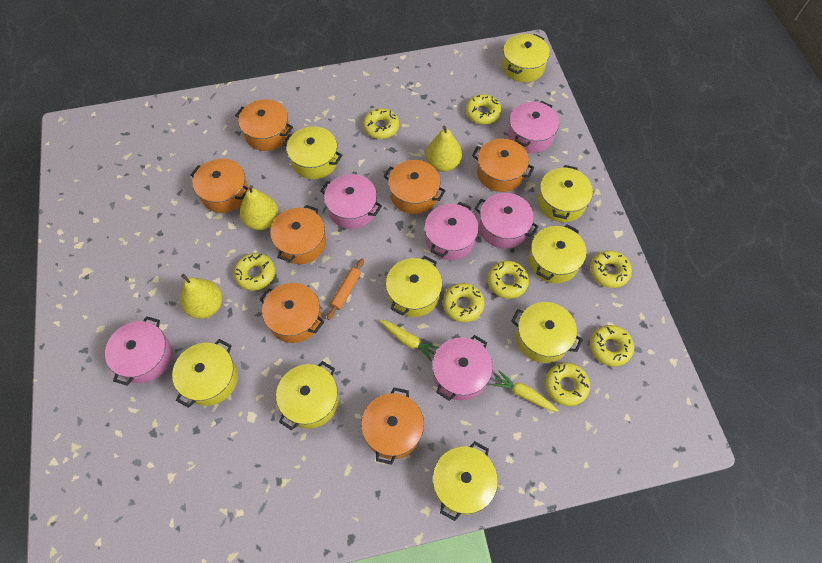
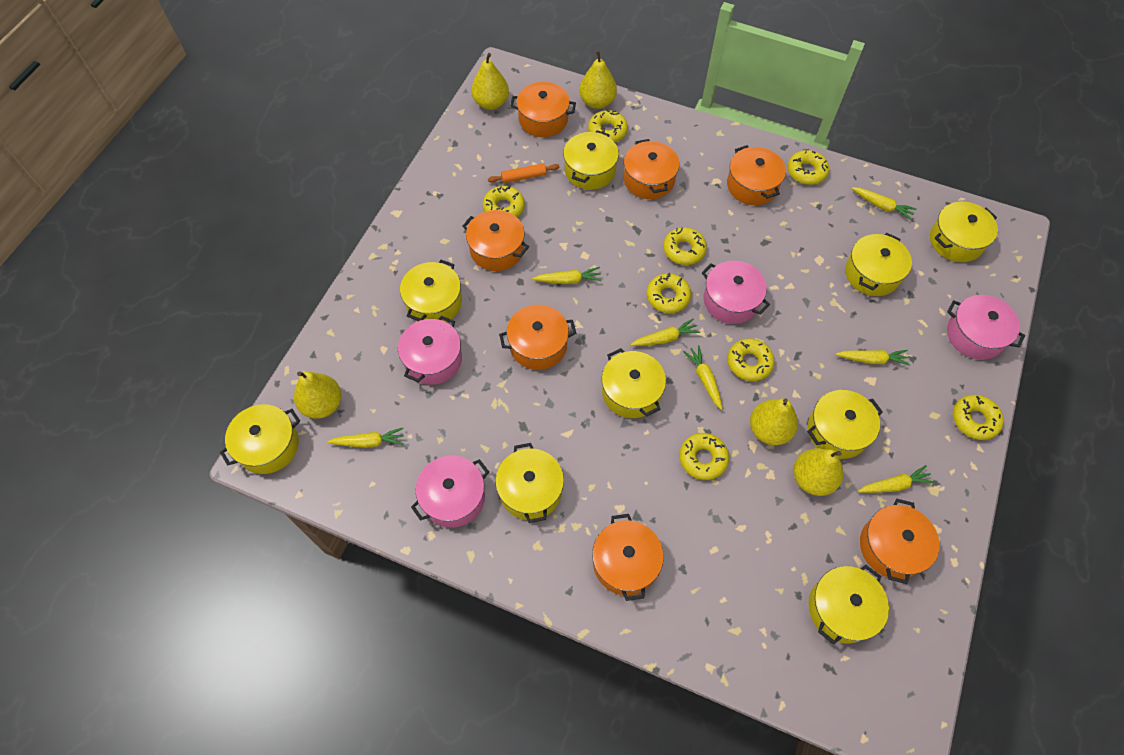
pink pot: 6 -> 4
yellow carrot: 2 -> 7
yellow pear: 3 -> 5

